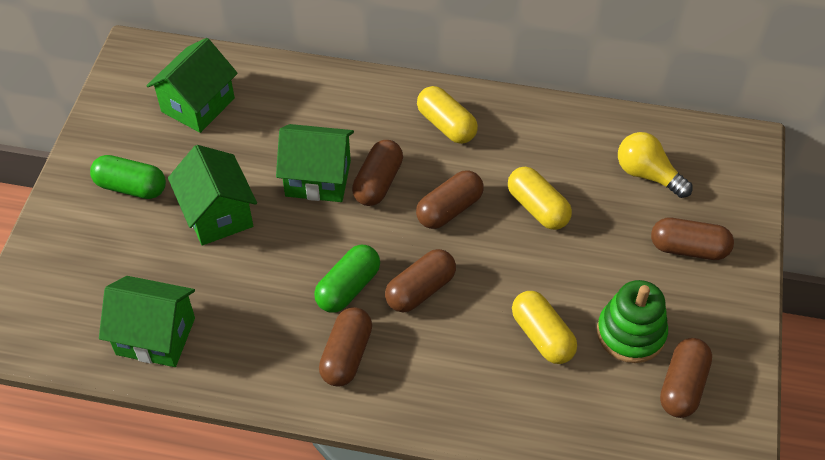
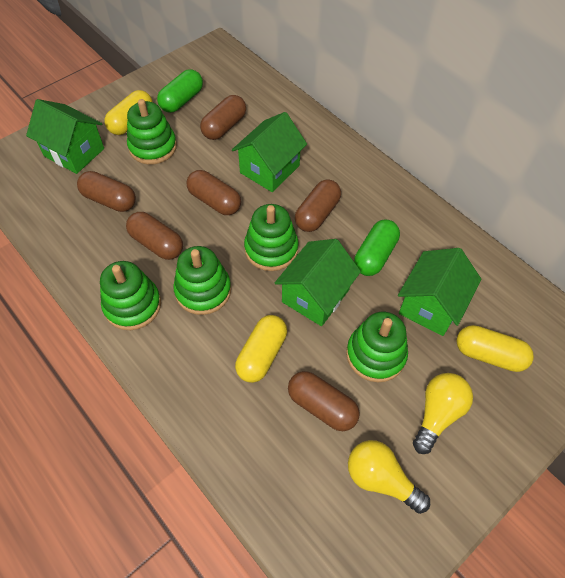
green stacking toy: 1 -> 5
yellow light bulb: 1 -> 2

